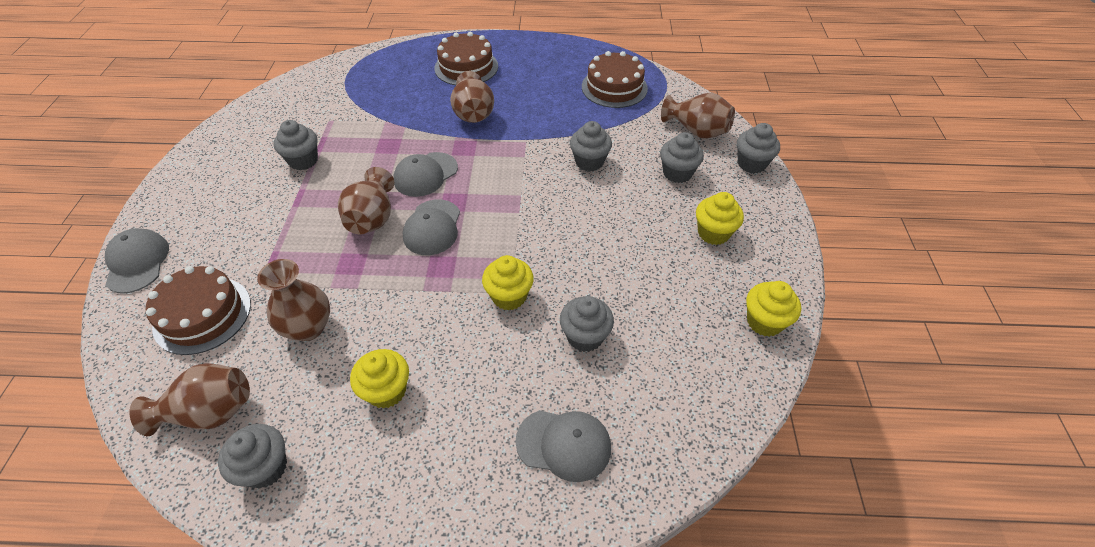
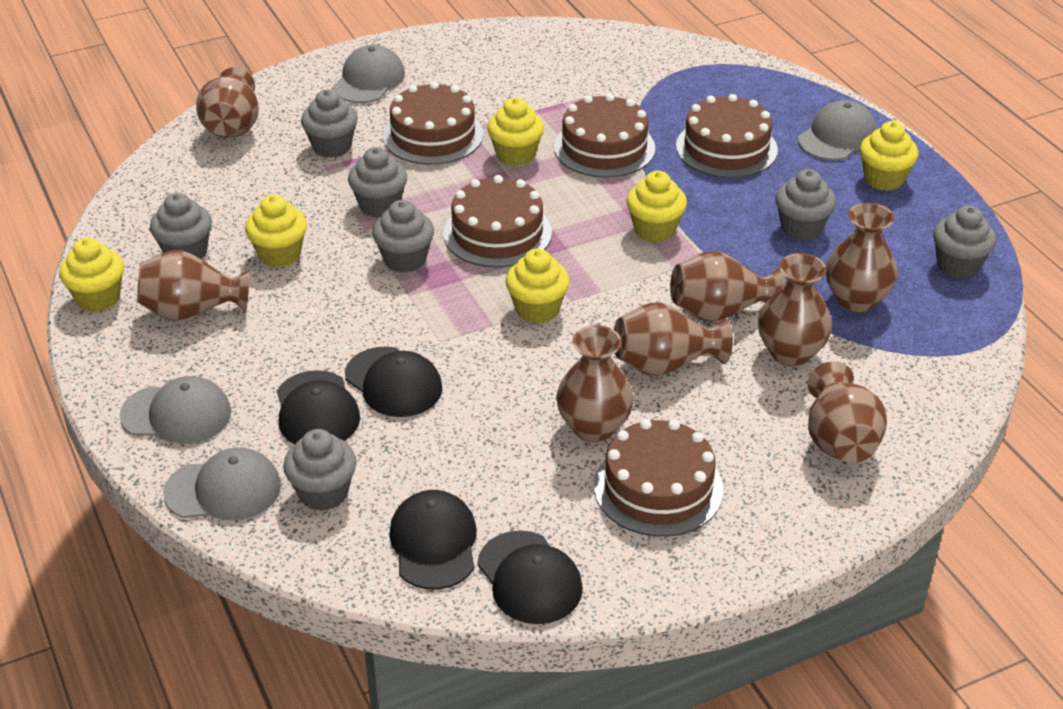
black cap: 0 -> 4
brown cake: 3 -> 5
brown vase: 5 -> 8
grey cupcake: 6 -> 7
yellow cupcake: 4 -> 6

